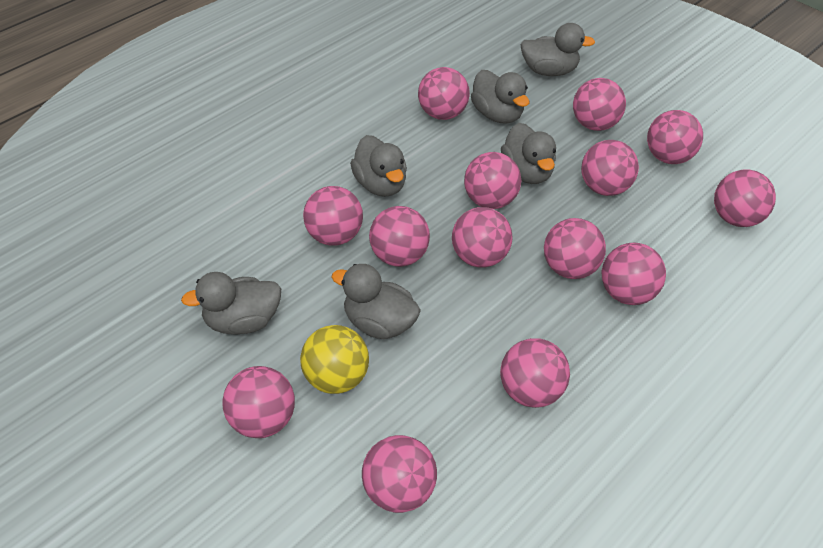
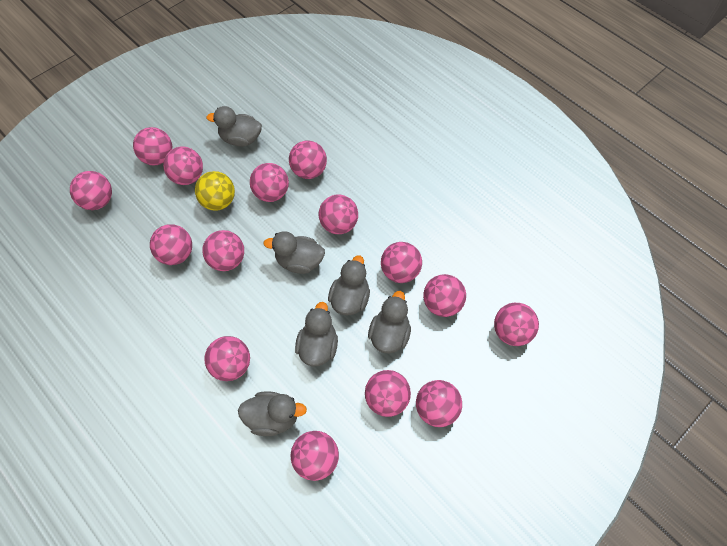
pink ball: 14 -> 15

